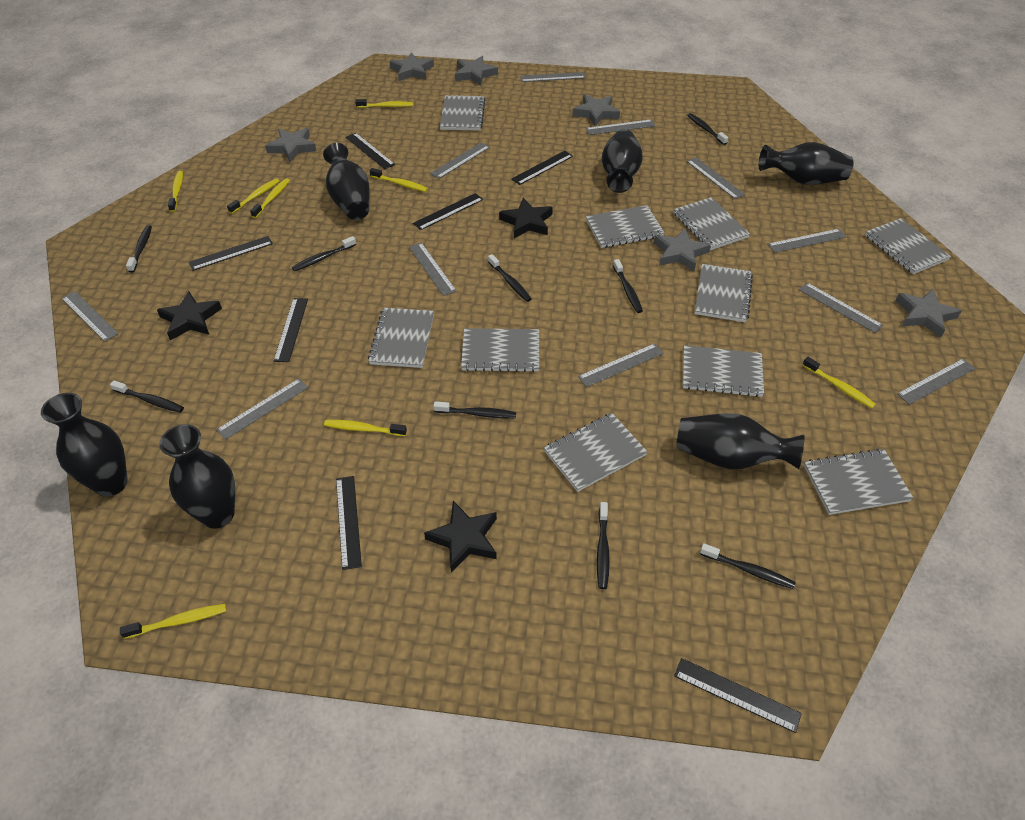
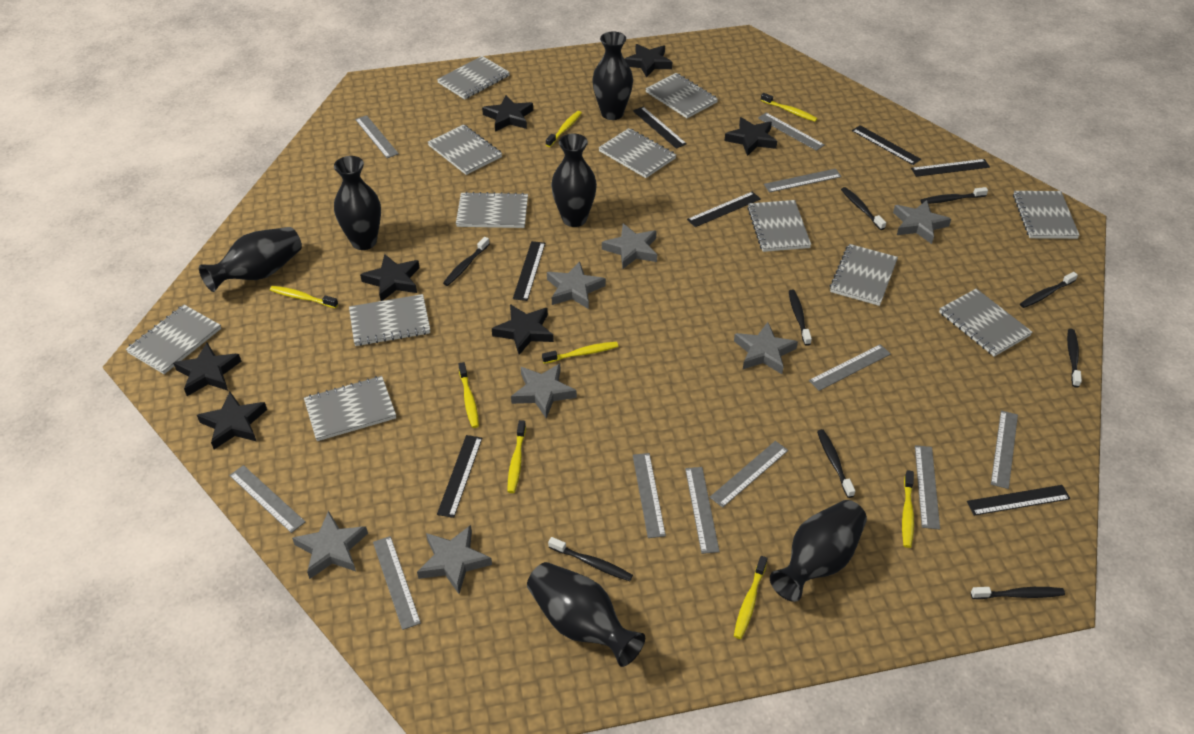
black star: 3 -> 7
grey notebook: 10 -> 12
grey star: 6 -> 7

